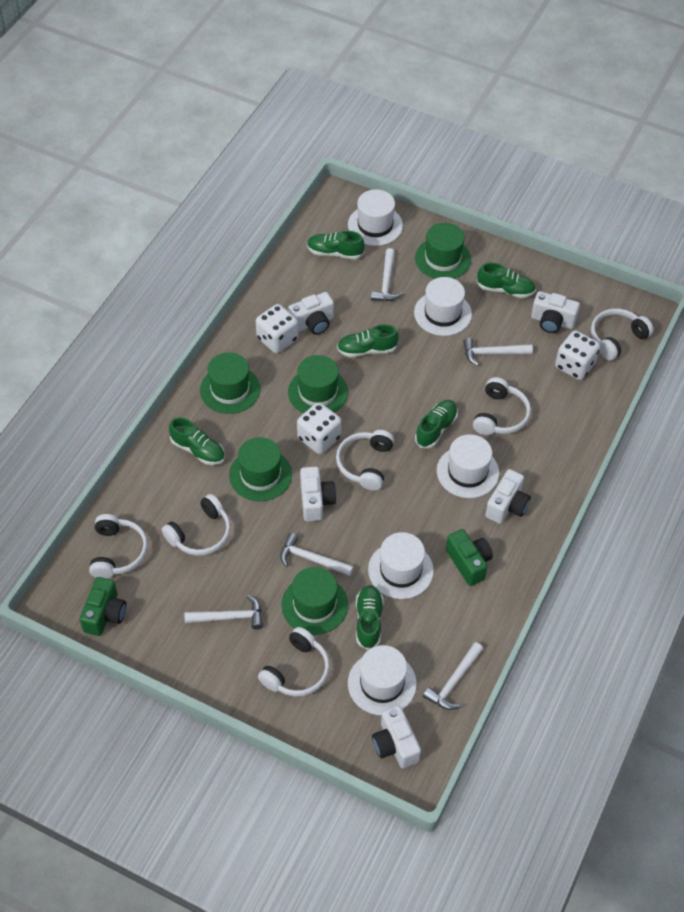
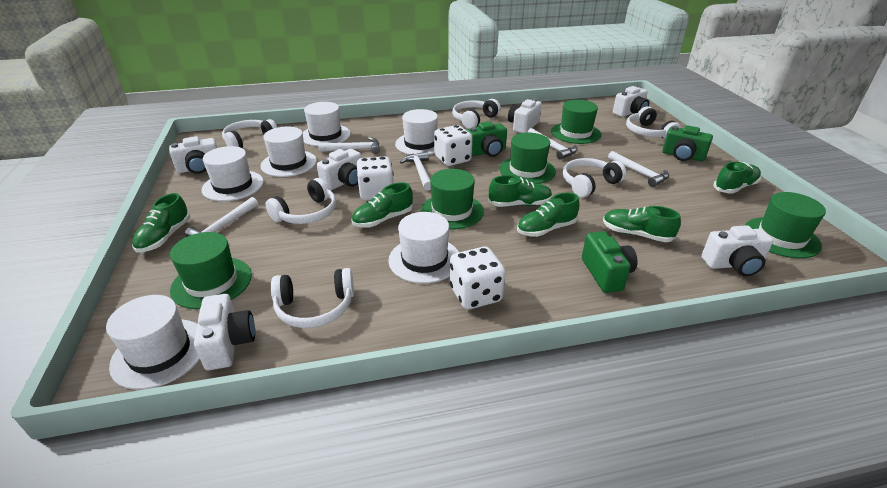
green camera: 2 -> 3
white camera: 5 -> 6
white hat: 5 -> 6

